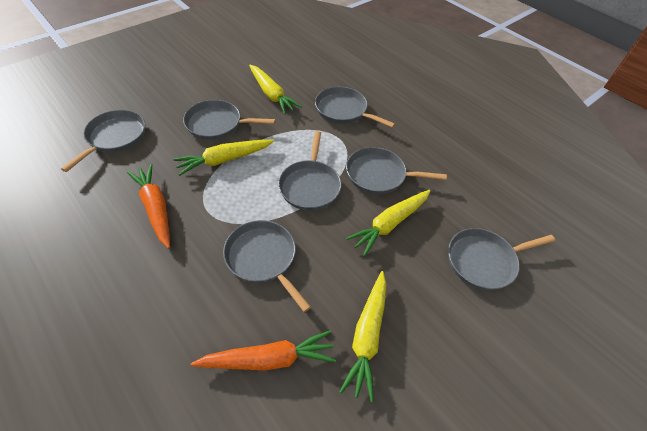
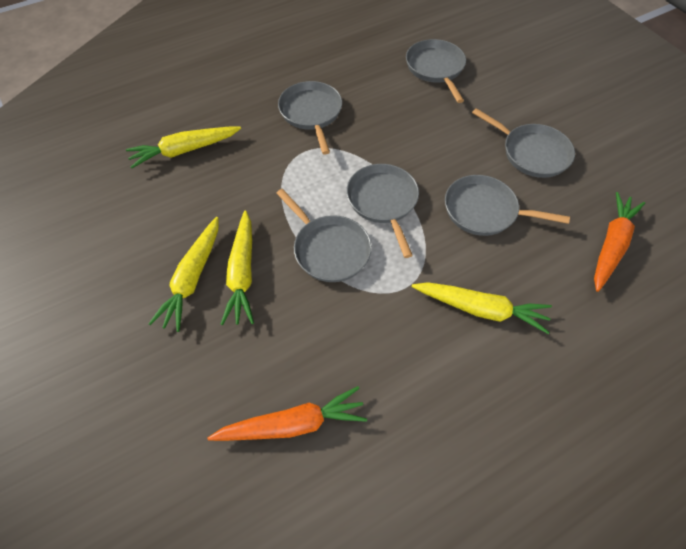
grey pan: 7 -> 6

